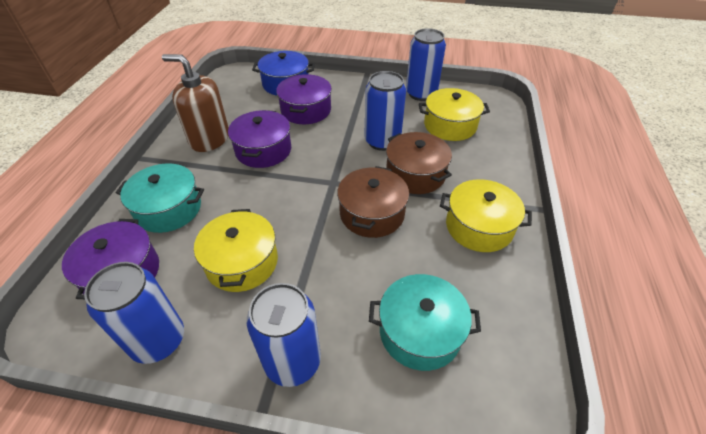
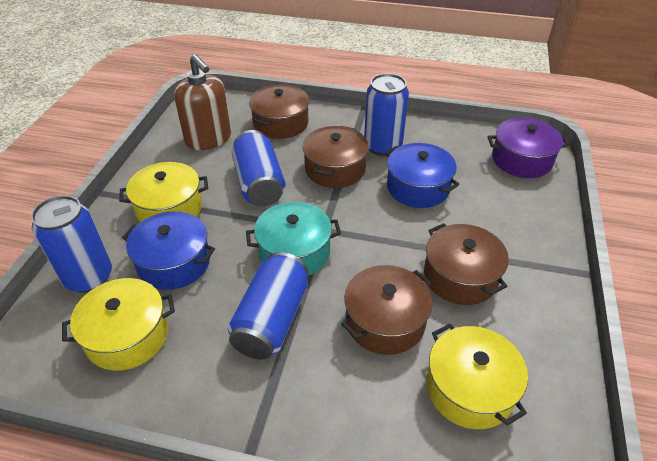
blue pot: 1 -> 2
brown pot: 2 -> 4
purple pot: 3 -> 1
turquoise pot: 2 -> 1

